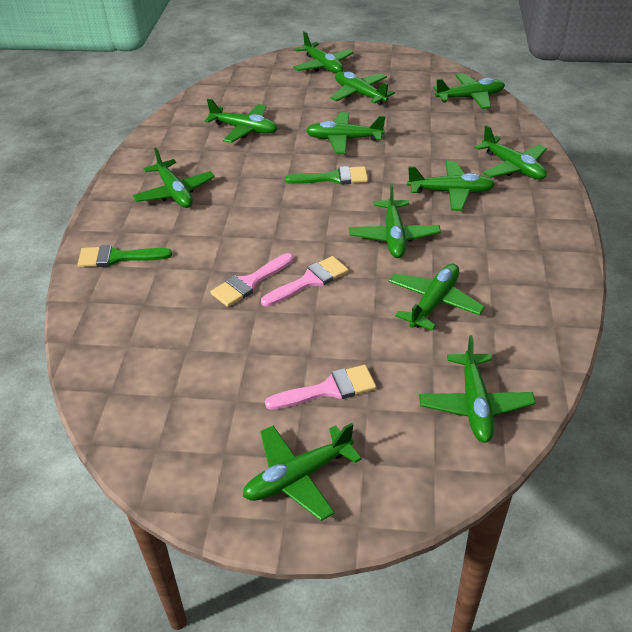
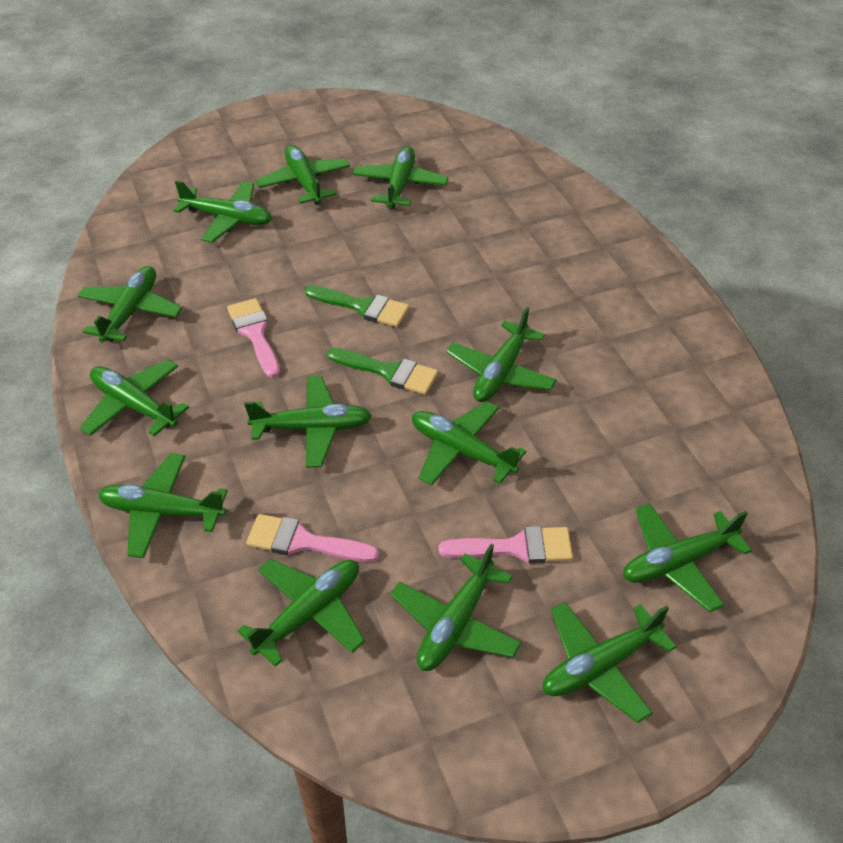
green plane: 12 -> 13

